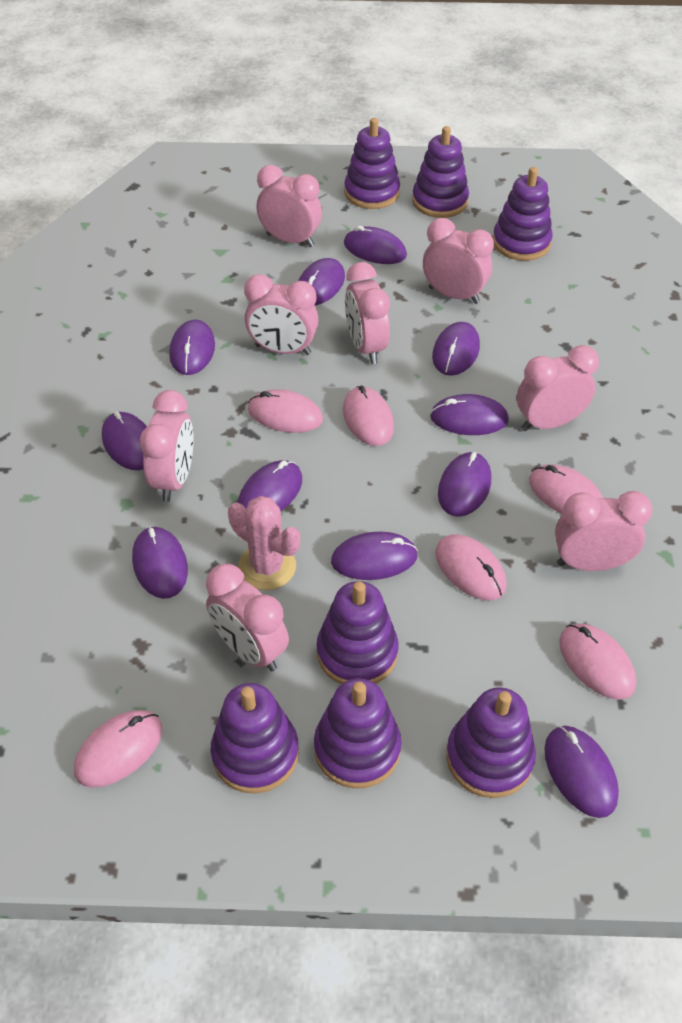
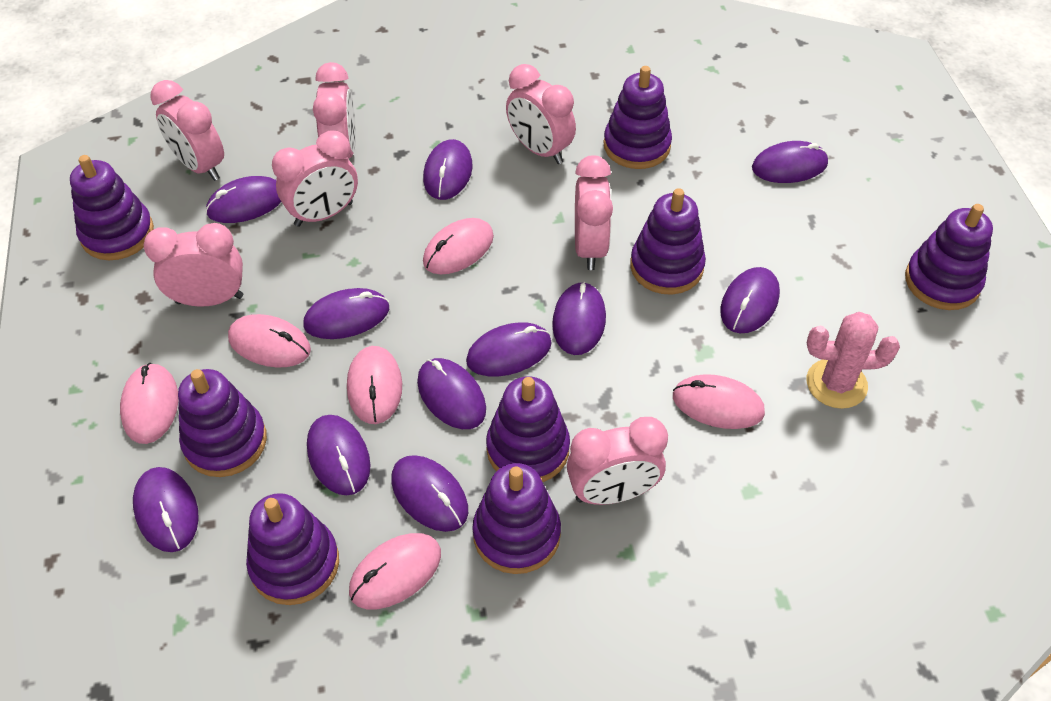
pink clock: 8 -> 7
purple stacking toy: 7 -> 8

